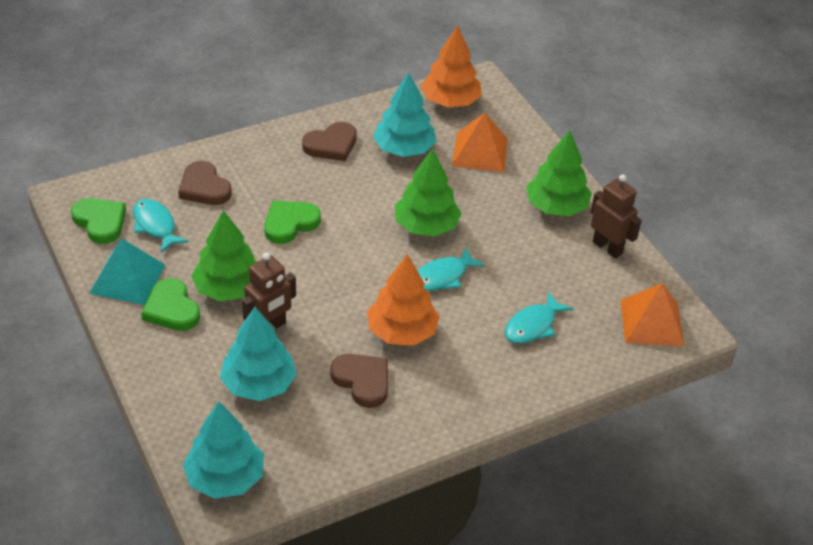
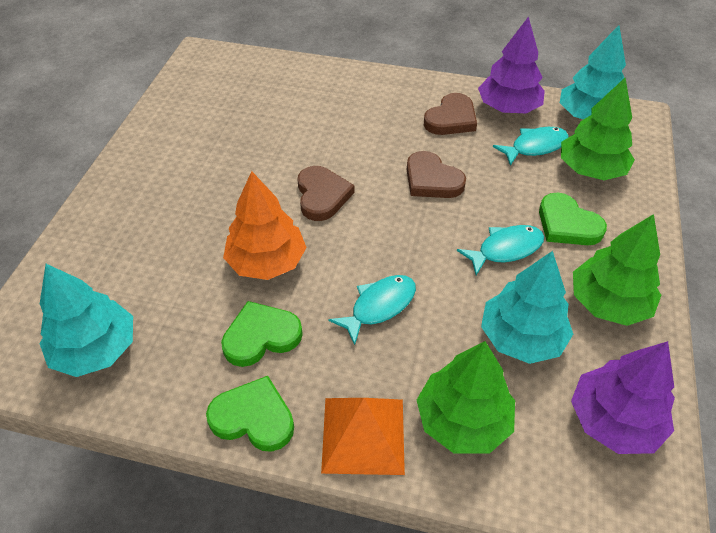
brown robot: 2 -> 0
orange pyramid: 2 -> 1
orange tree: 2 -> 1
purple tree: 0 -> 2
turquoise pyramid: 1 -> 0

